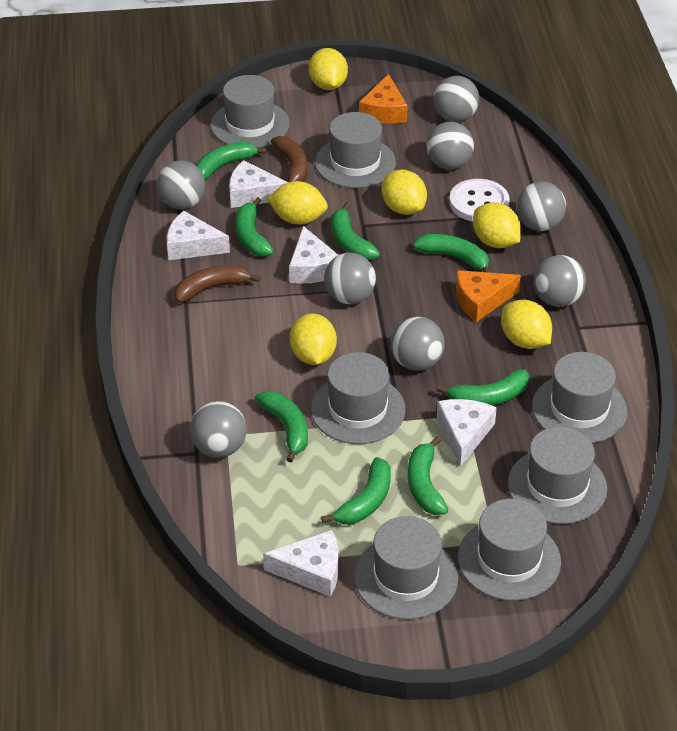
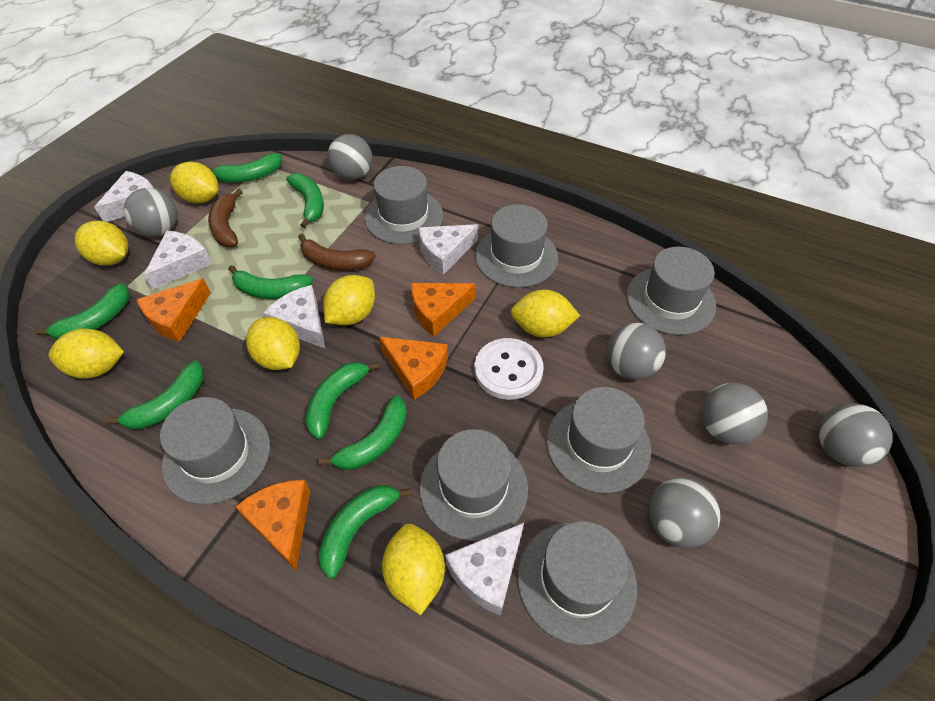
grey ball: 8 -> 6
orange cheese: 2 -> 4
yellow lemon: 6 -> 7

